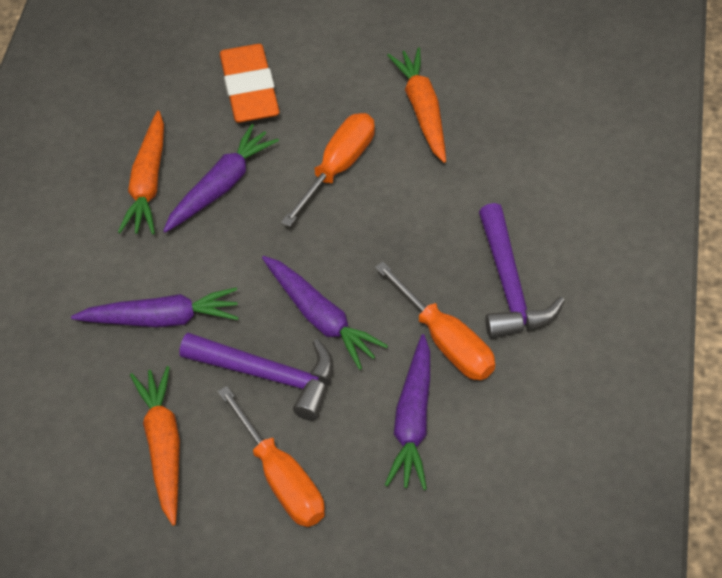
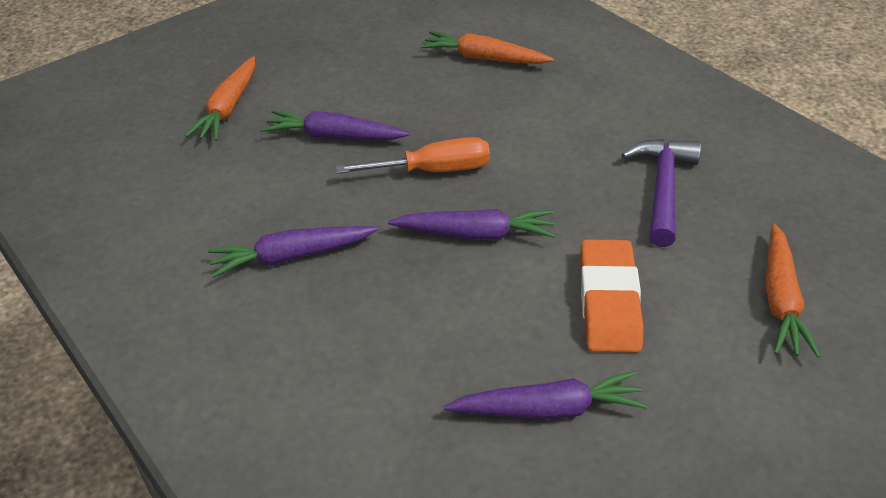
orange screwdriver: 3 -> 1
purple hammer: 2 -> 1

